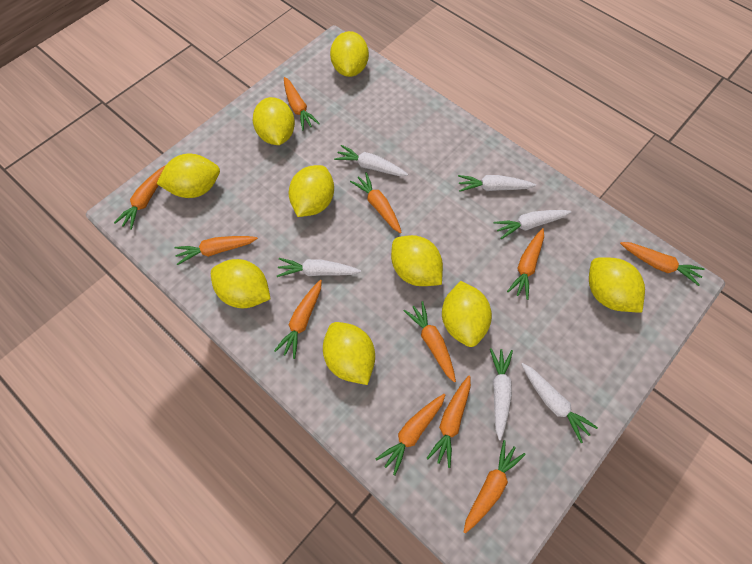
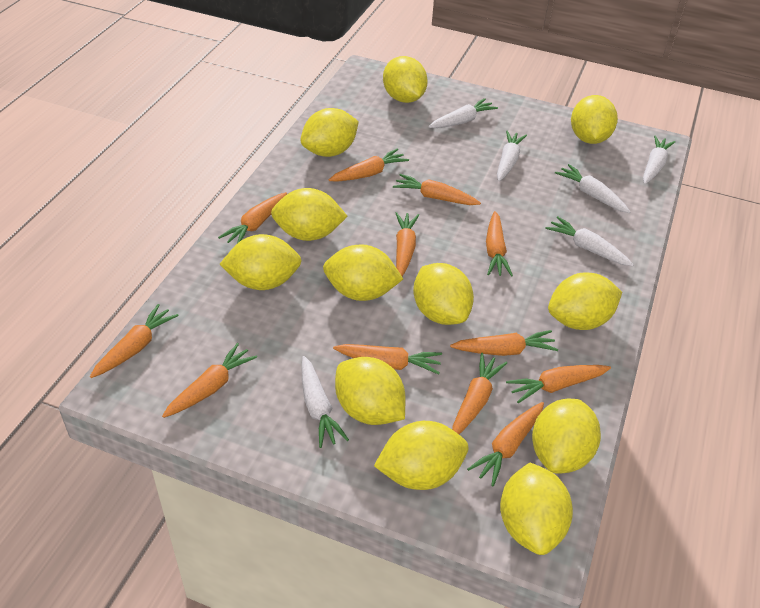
orange carrot: 11 -> 12
yellow lemon: 9 -> 12

